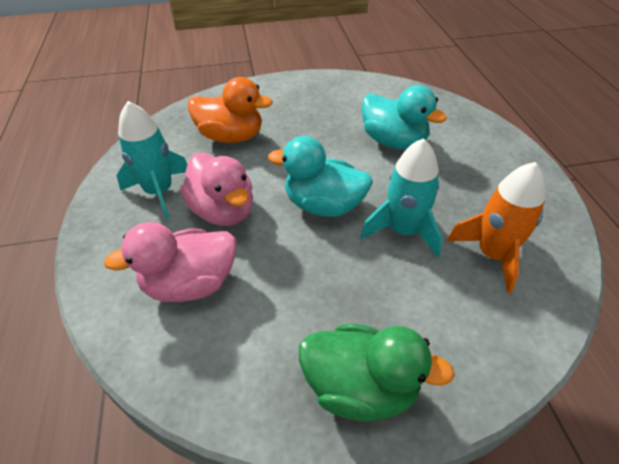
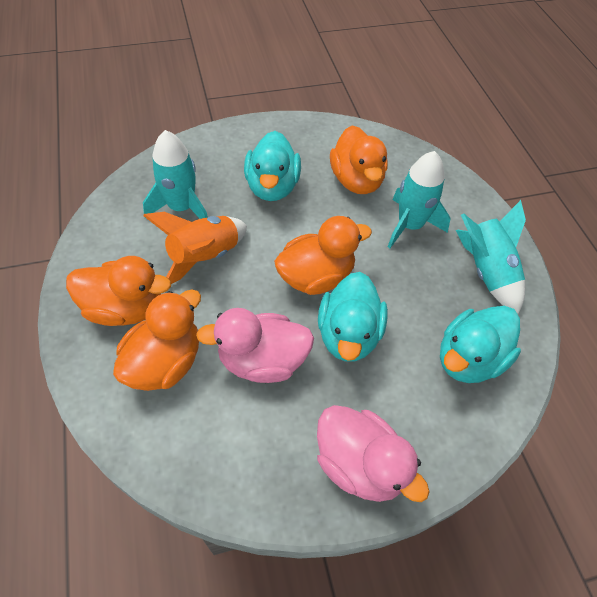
green duck: 1 -> 0
orange duck: 1 -> 4
turquoise duck: 2 -> 3
turquoise rocket: 2 -> 3

